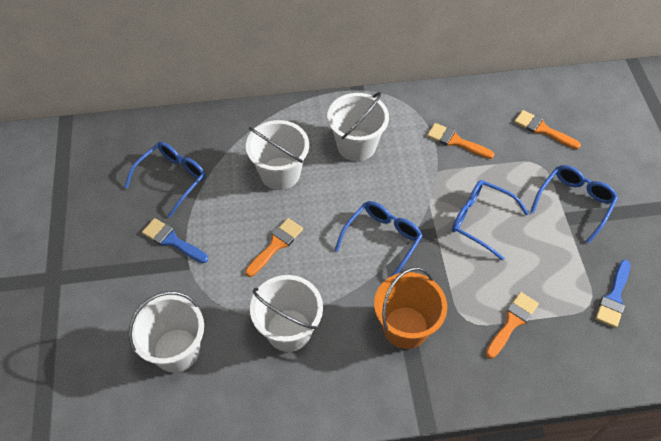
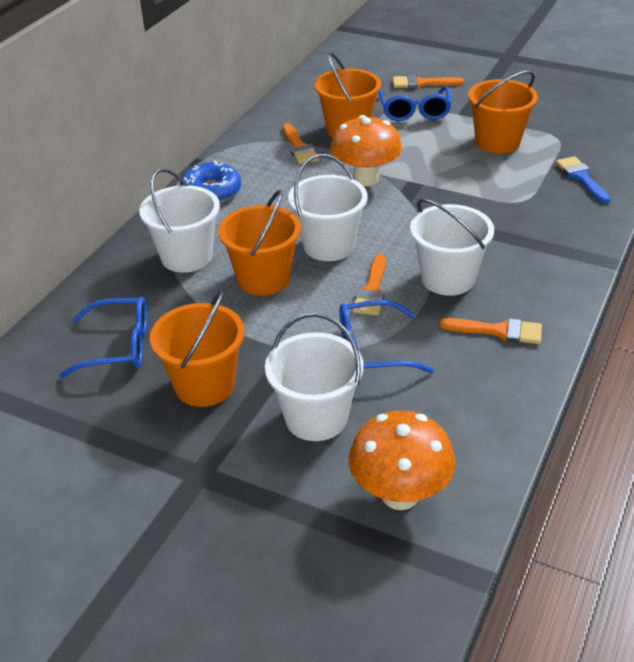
blue brush: 2 -> 1
blue donut: 0 -> 1
blue glasses: 4 -> 3
orange bucket: 1 -> 4
orange mushroom: 0 -> 2

